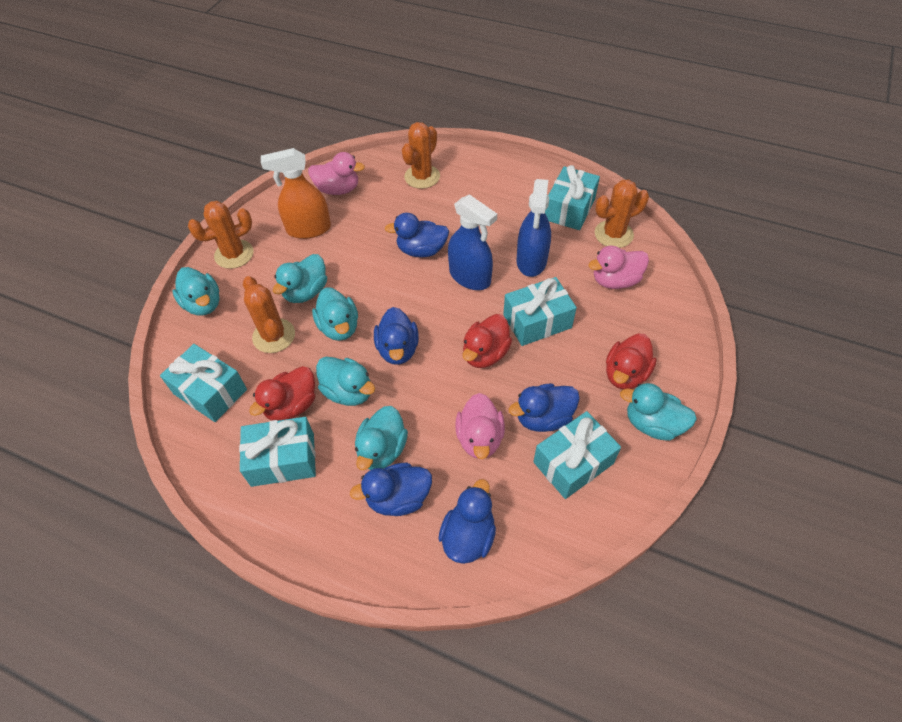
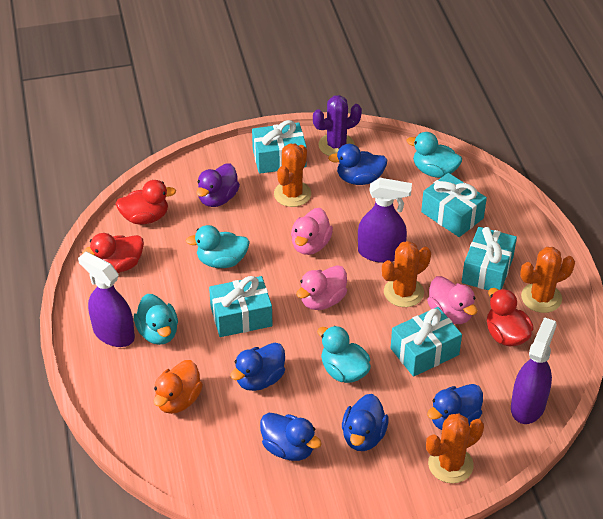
blue spray bottle: 2 -> 0
orange duck: 0 -> 1
orange spray bottle: 1 -> 0
purple cactus: 0 -> 1
purple duck: 0 -> 1
purple spray bottle: 0 -> 3
turquoise duck: 6 -> 4

